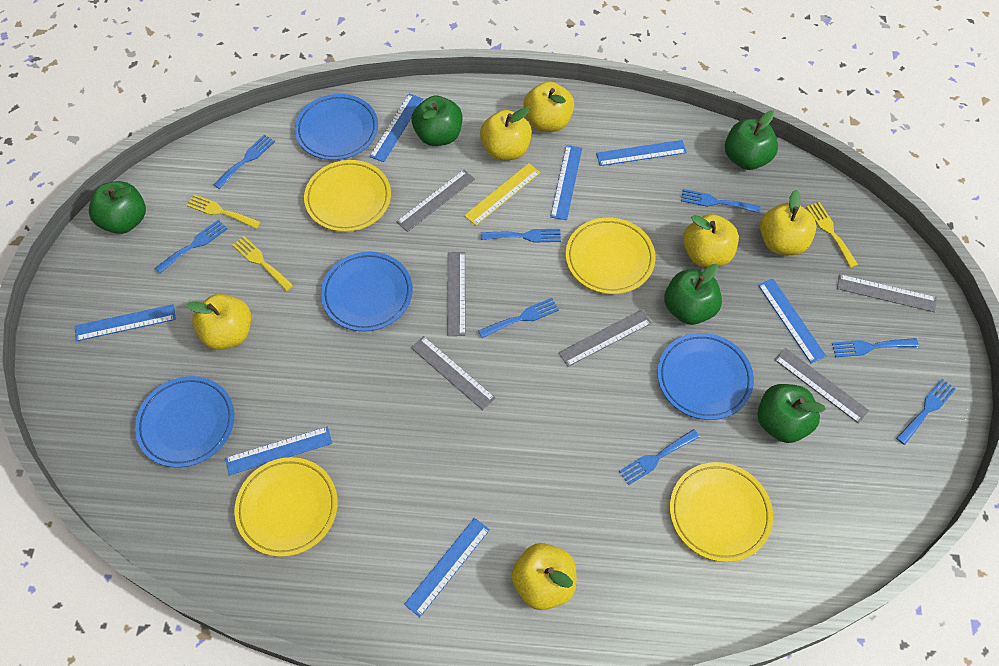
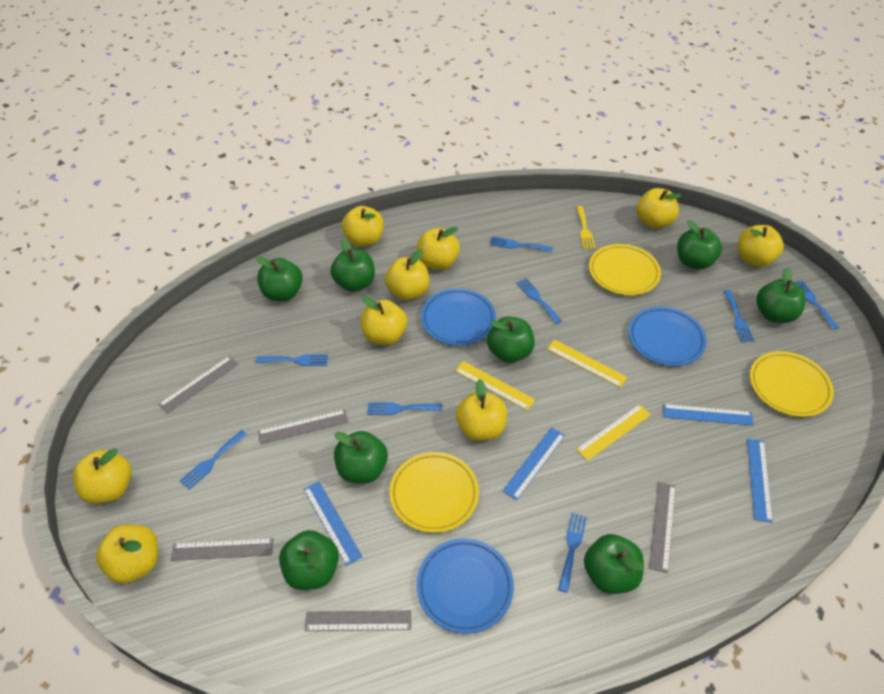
blue plate: 4 -> 3
blue ruler: 7 -> 4
green apple: 5 -> 8
grey ruler: 6 -> 5
yellow apple: 6 -> 9
yellow fork: 3 -> 1
yellow plate: 4 -> 3
yellow ruler: 1 -> 3

